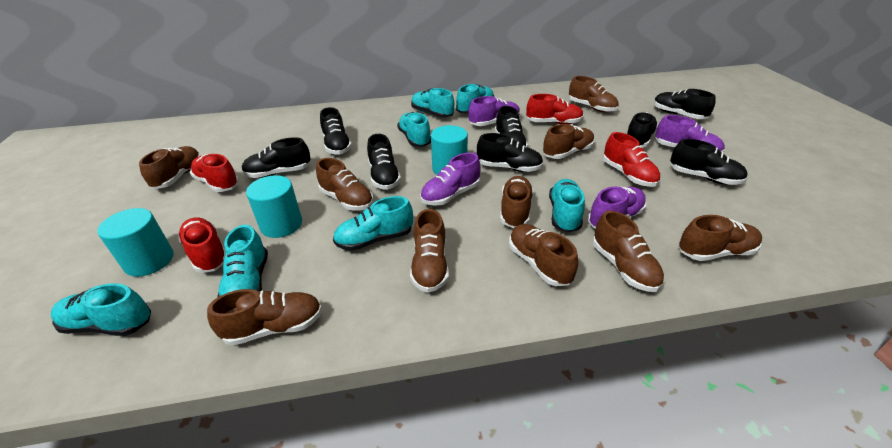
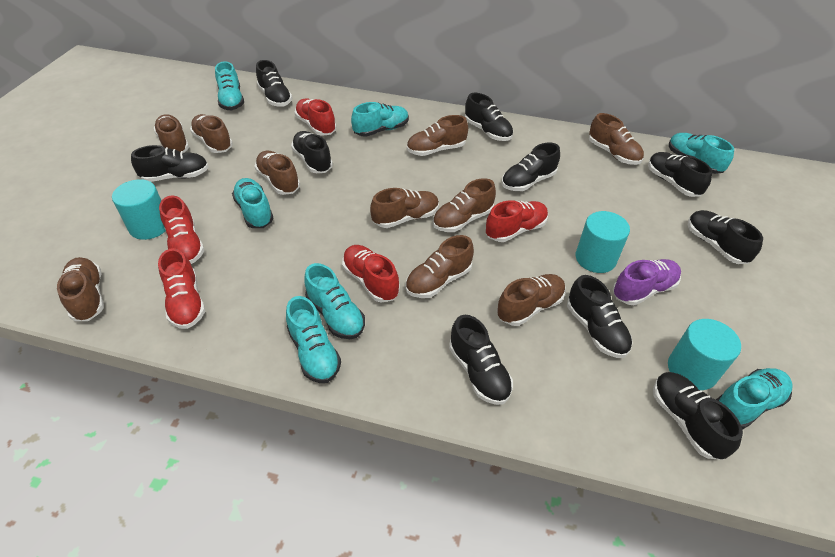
black shoe: 8 -> 10
purple shoe: 4 -> 1
red shoe: 4 -> 5

